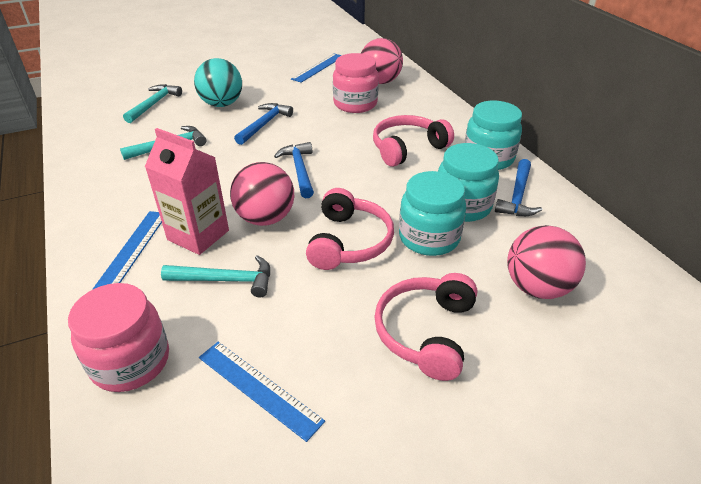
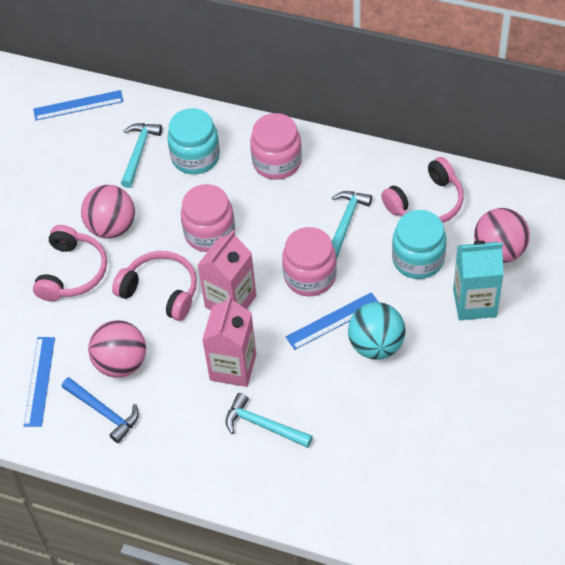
blue hammer: 3 -> 1
pink carton: 1 -> 2
pink jar: 2 -> 3
turquoise carton: 0 -> 1
turquoise jar: 3 -> 2

